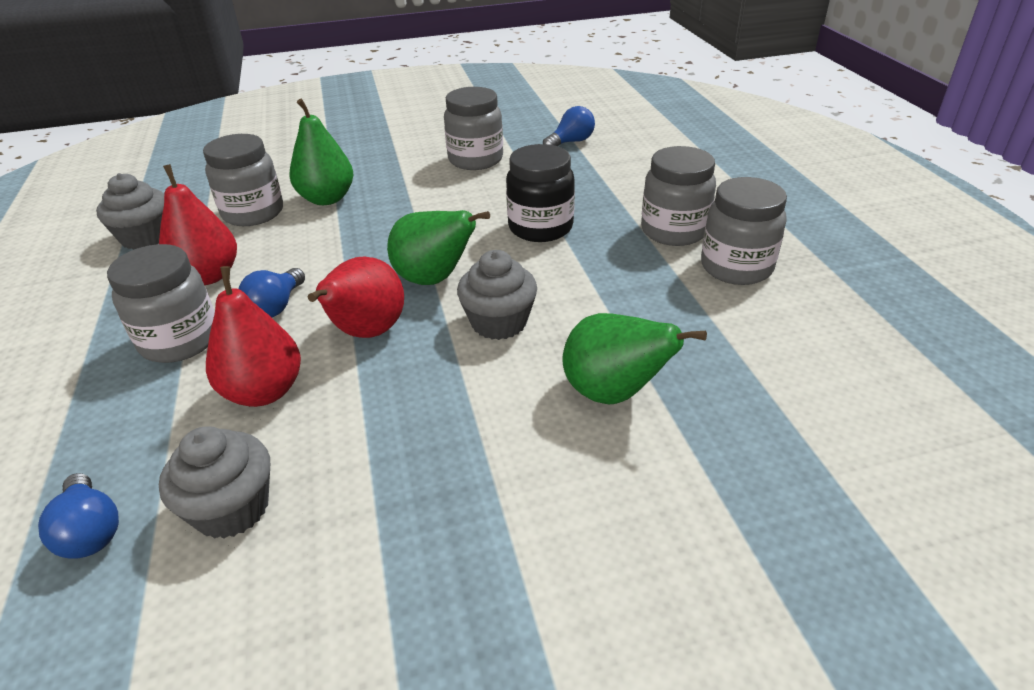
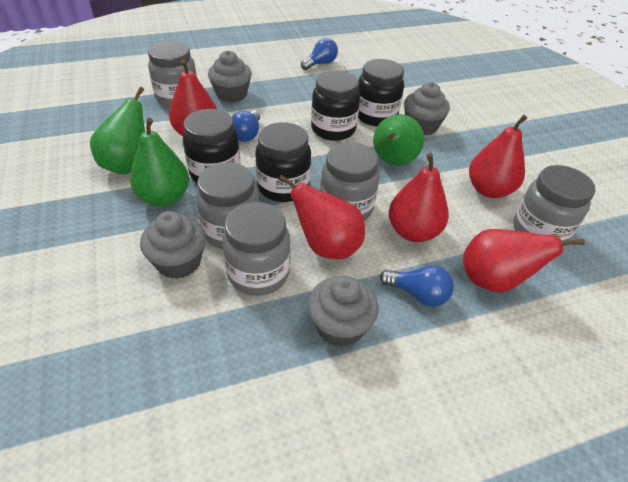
black jar: 1 -> 4
grey cupcake: 3 -> 4
red pear: 3 -> 5

